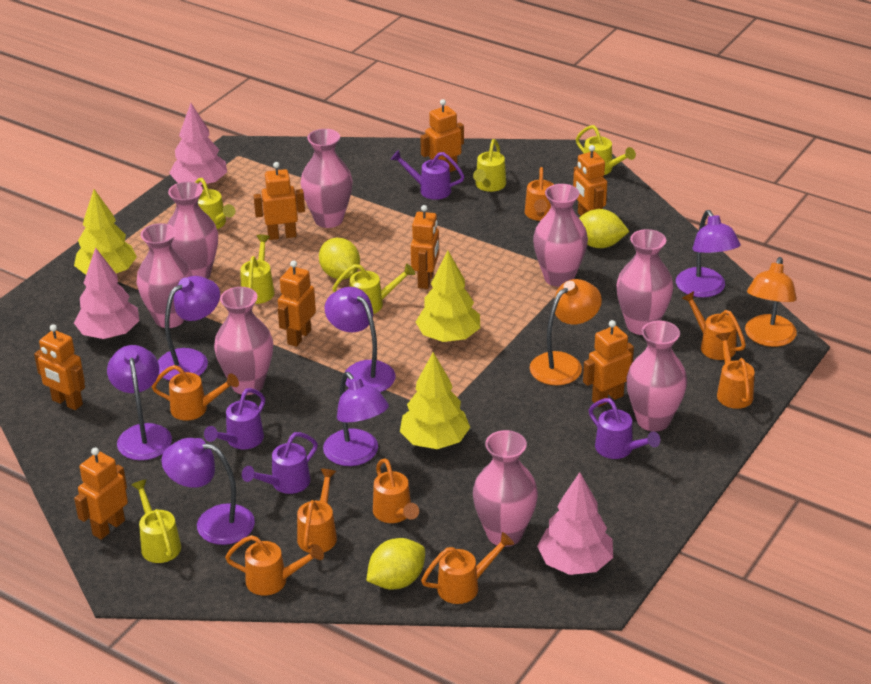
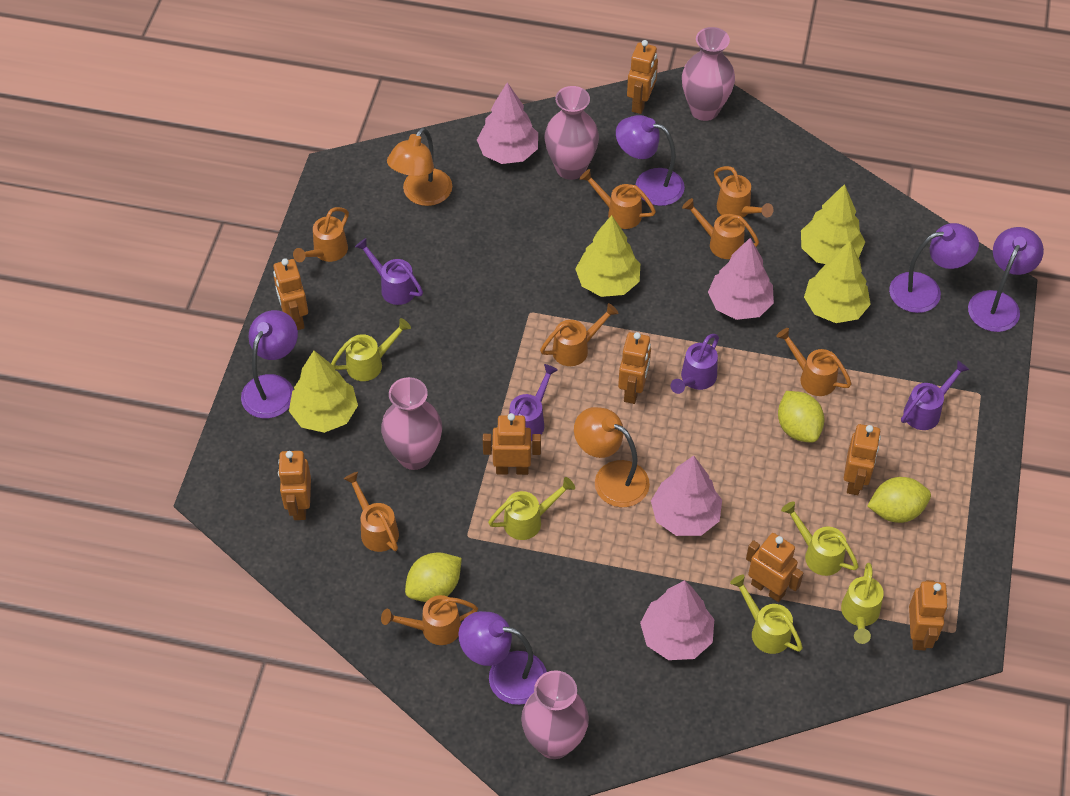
pink tree: 3 -> 4
pink vase: 8 -> 4
purple lamp: 6 -> 5
yellow tree: 3 -> 4
yellow watering can: 6 -> 5

